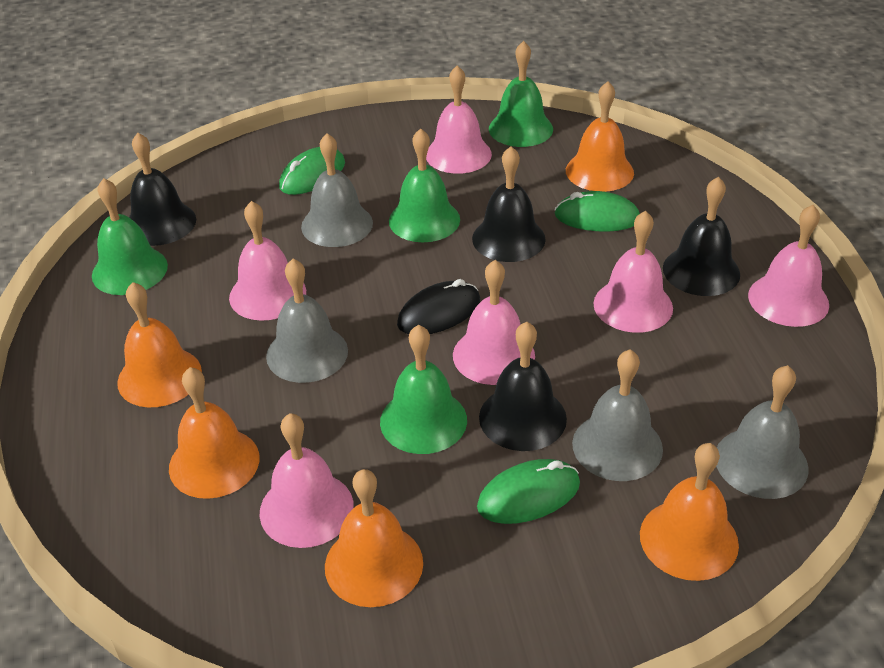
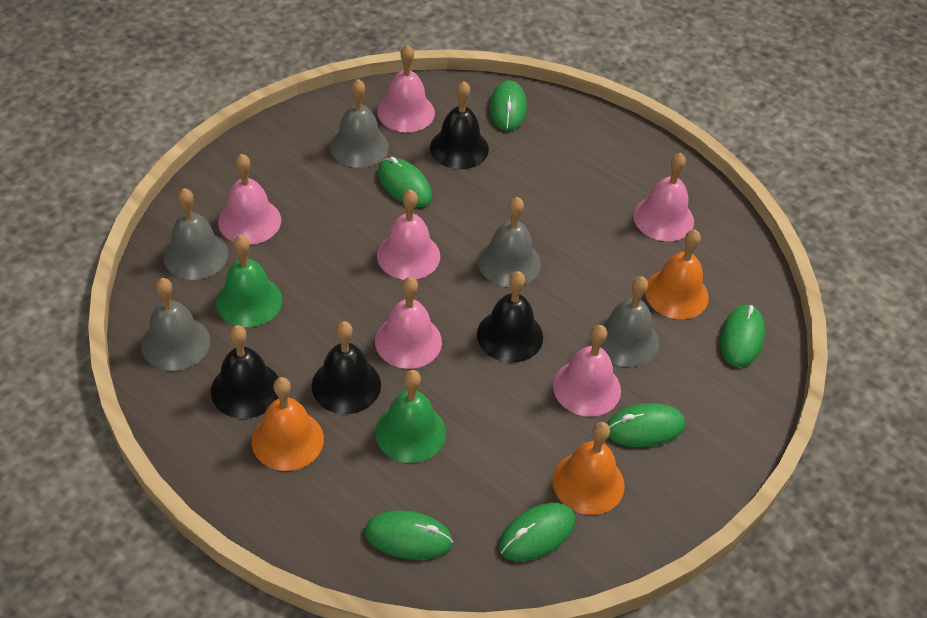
black mouse: 1 -> 0
green bell: 4 -> 2
green mouse: 3 -> 6
grey bell: 4 -> 5
orange bell: 5 -> 3

